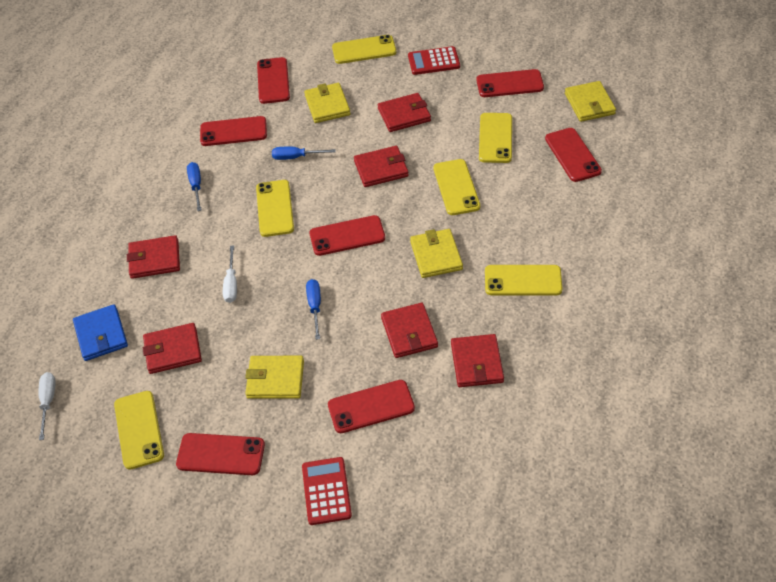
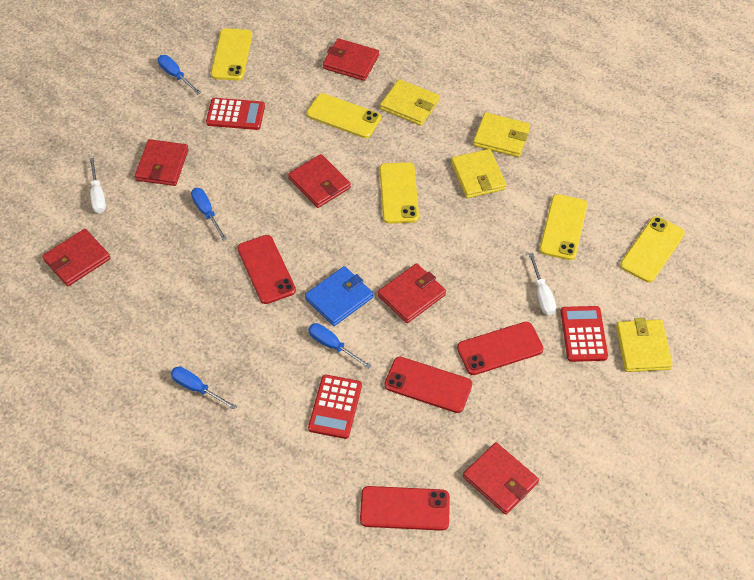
blue screwdriver: 3 -> 4
red calculator: 2 -> 3
red phone: 7 -> 4
yellow phone: 6 -> 5

